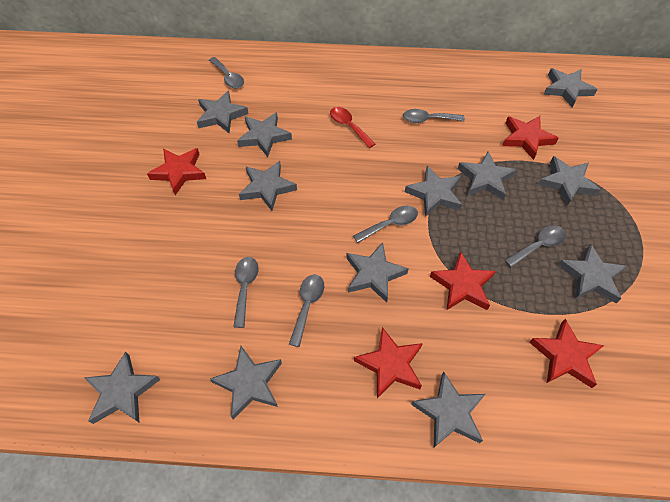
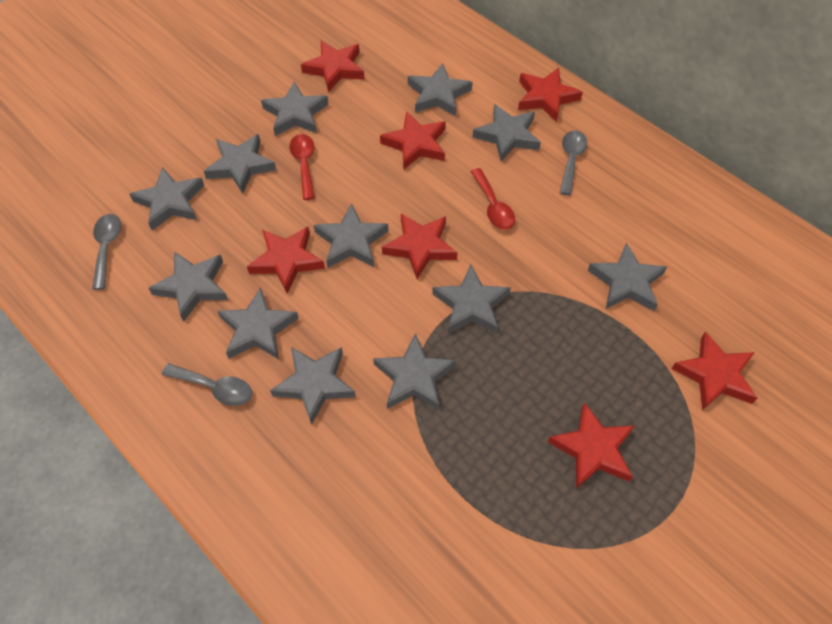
grey spoon: 6 -> 3
red spoon: 1 -> 2
red star: 5 -> 7

